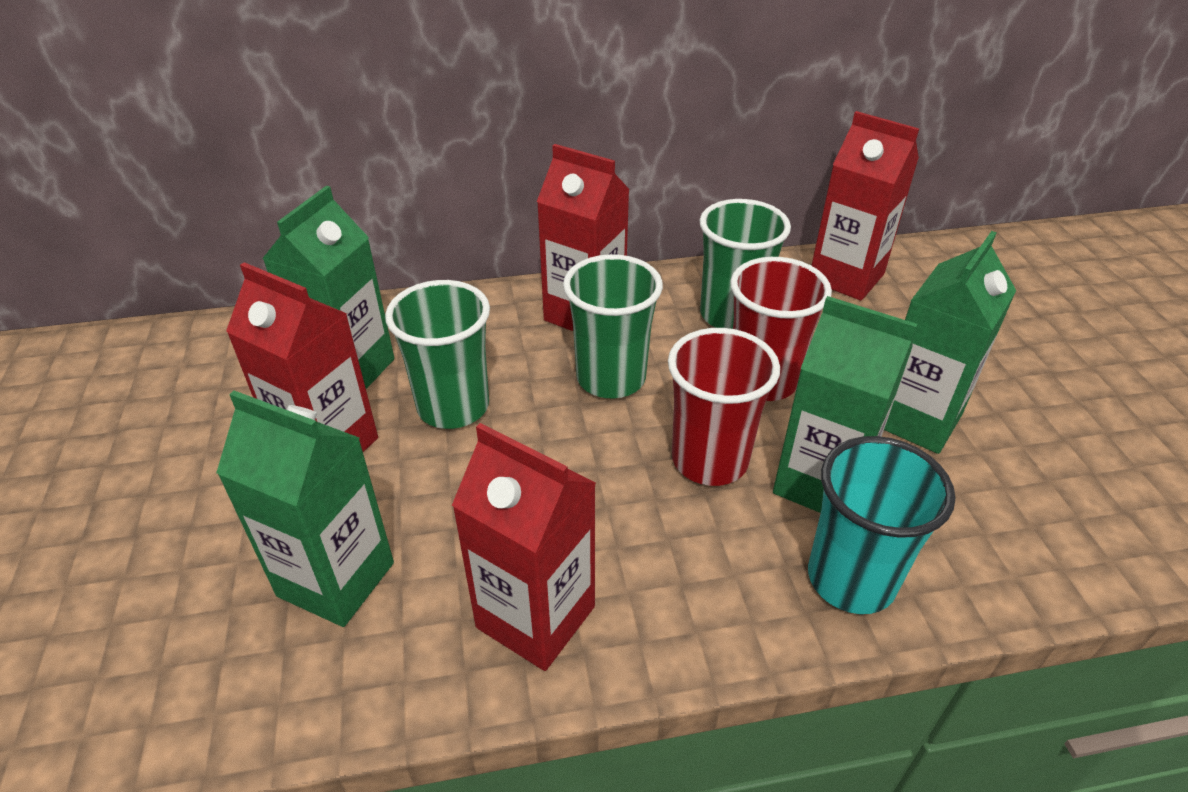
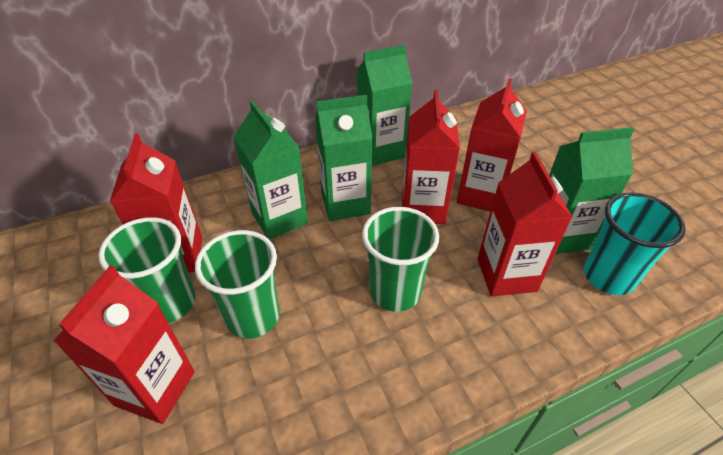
red carton: 4 -> 5
red cup: 2 -> 0

